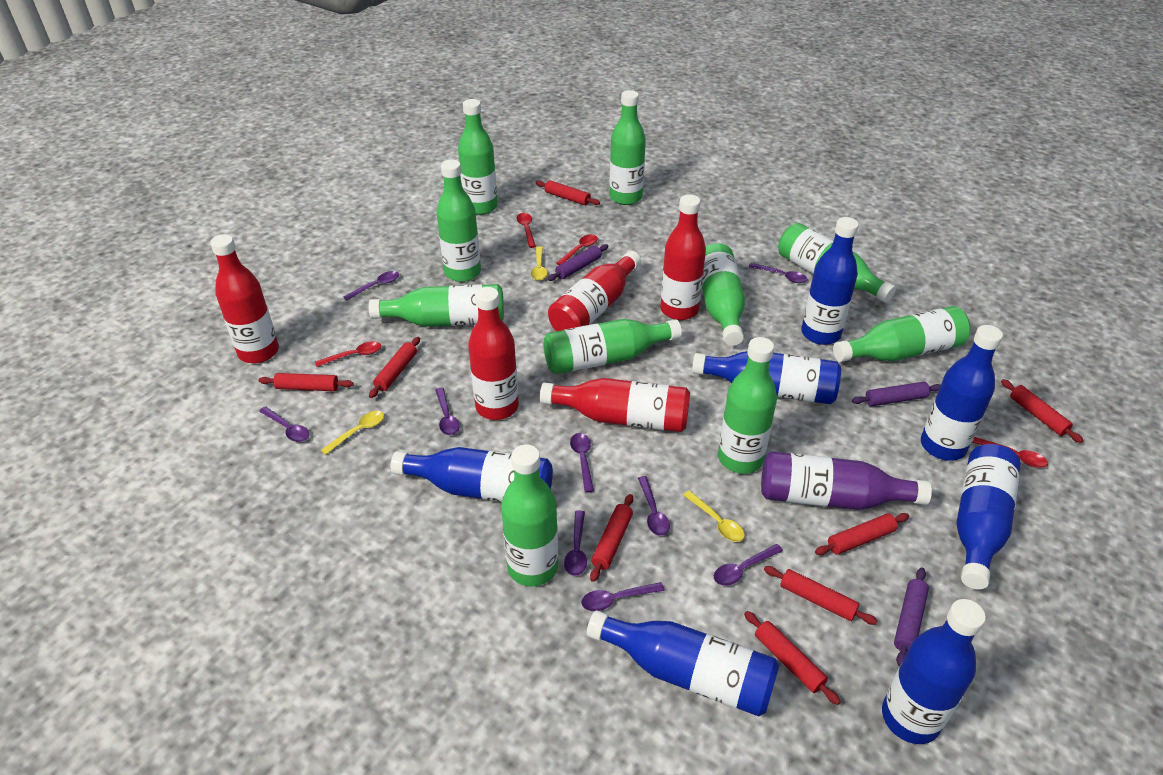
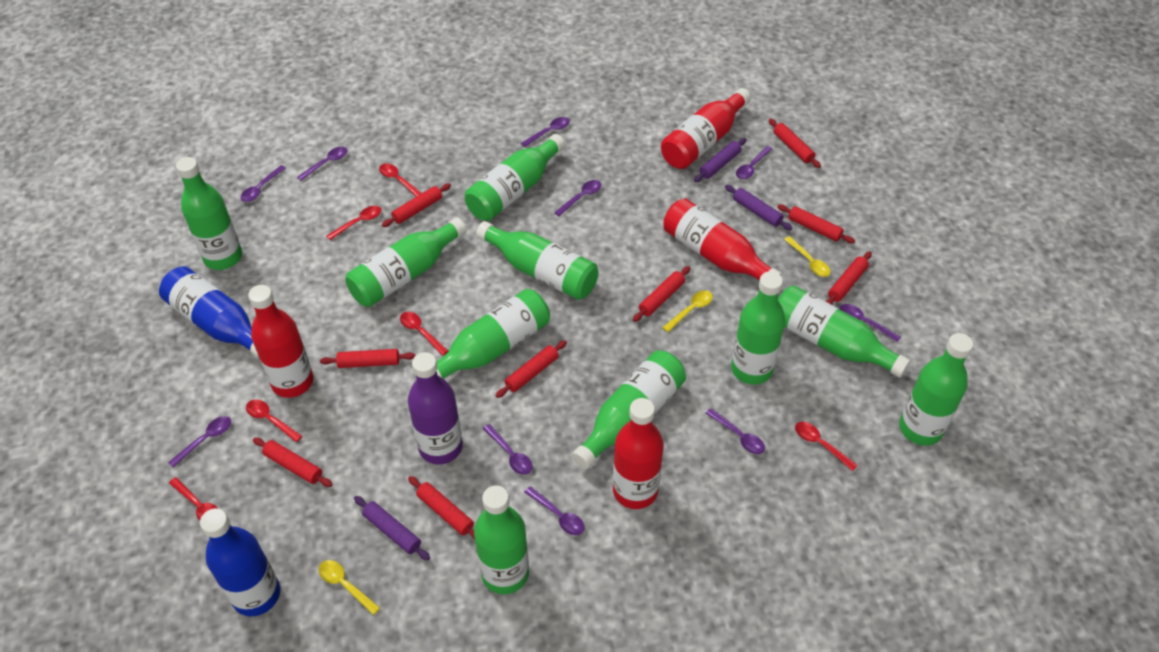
blue bottle: 7 -> 2
purple spoon: 9 -> 10
red bottle: 5 -> 4
red rolling pin: 8 -> 9
red spoon: 4 -> 6

